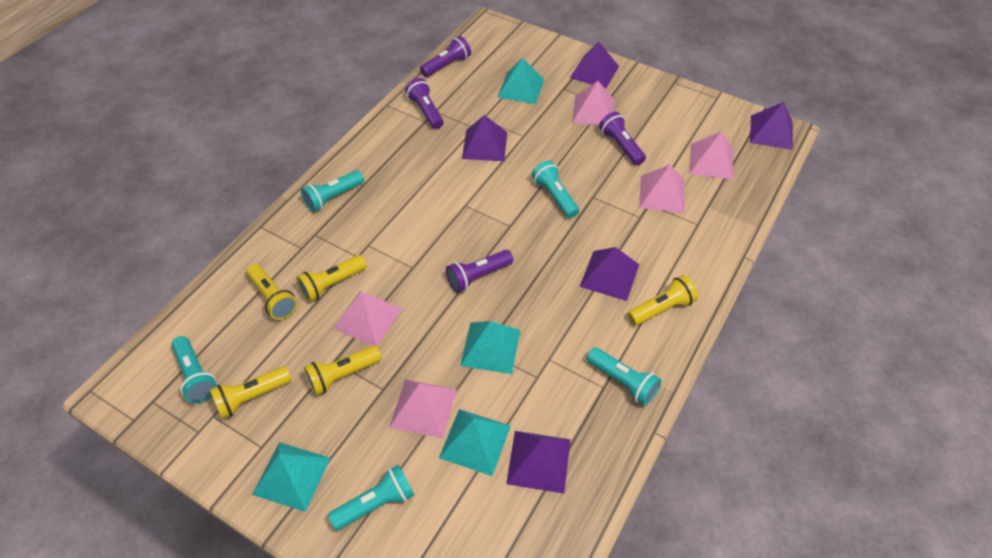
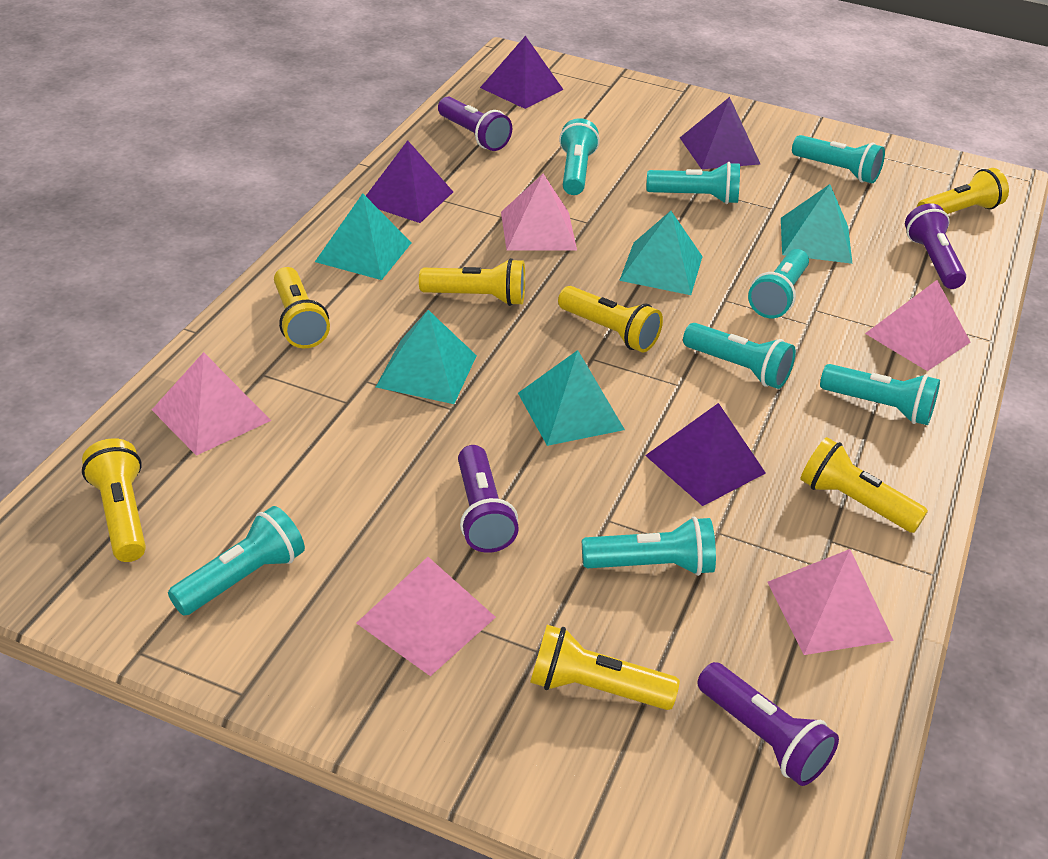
purple pyramid: 5 -> 4
turquoise flashlight: 5 -> 8
turquoise pyramid: 4 -> 5
yellow flashlight: 5 -> 7

